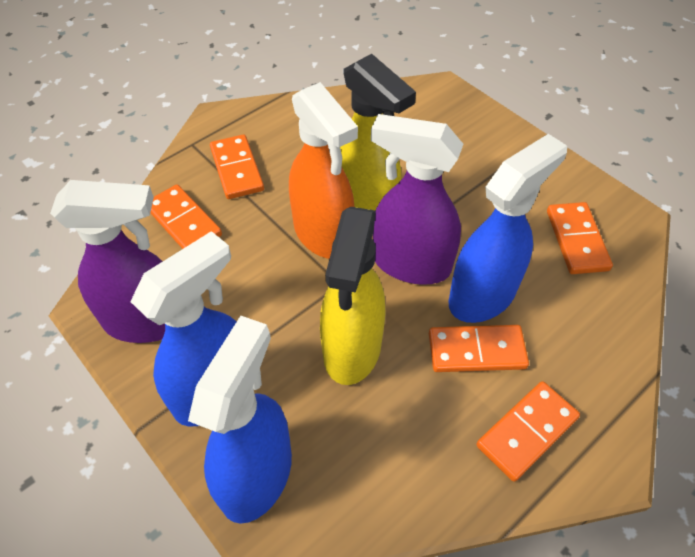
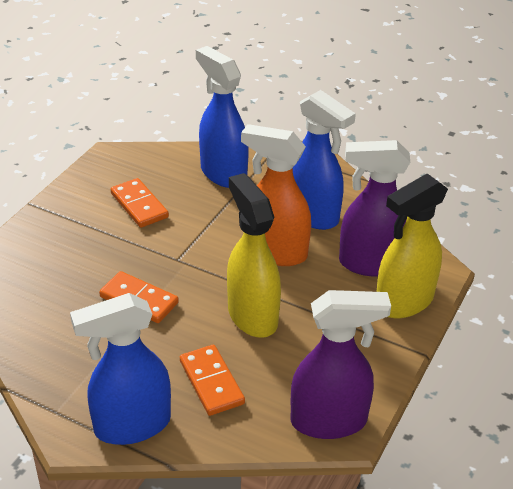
orange domino: 5 -> 3

